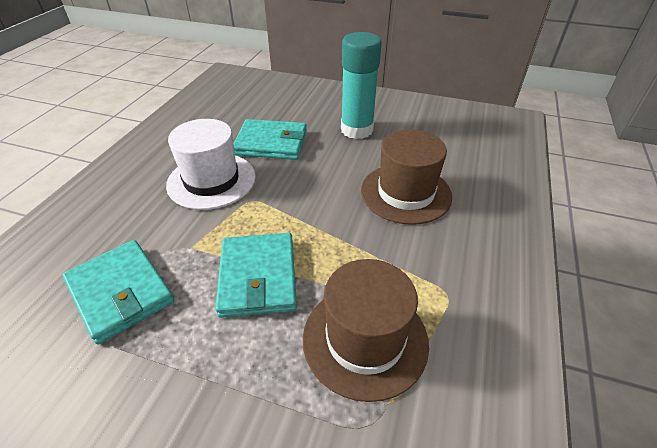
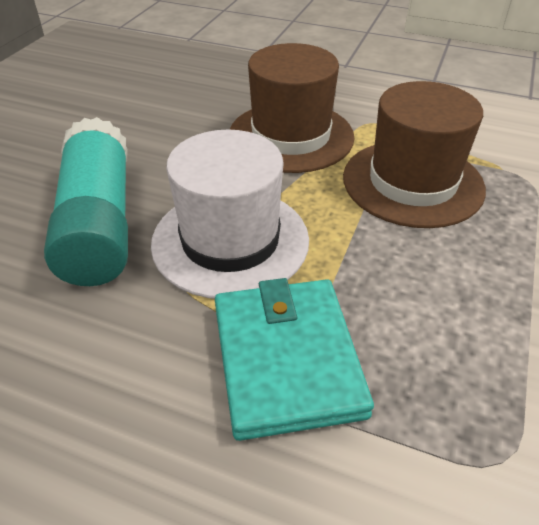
turquoise wallet: 3 -> 1

